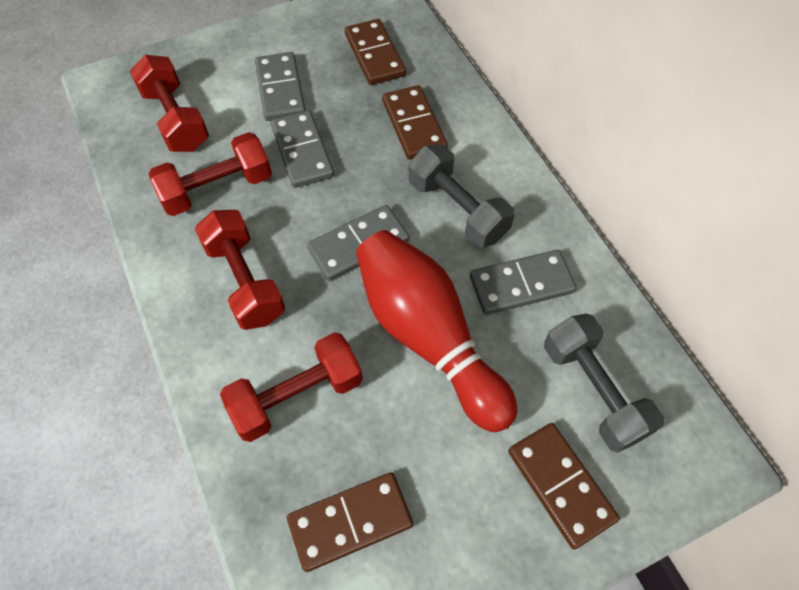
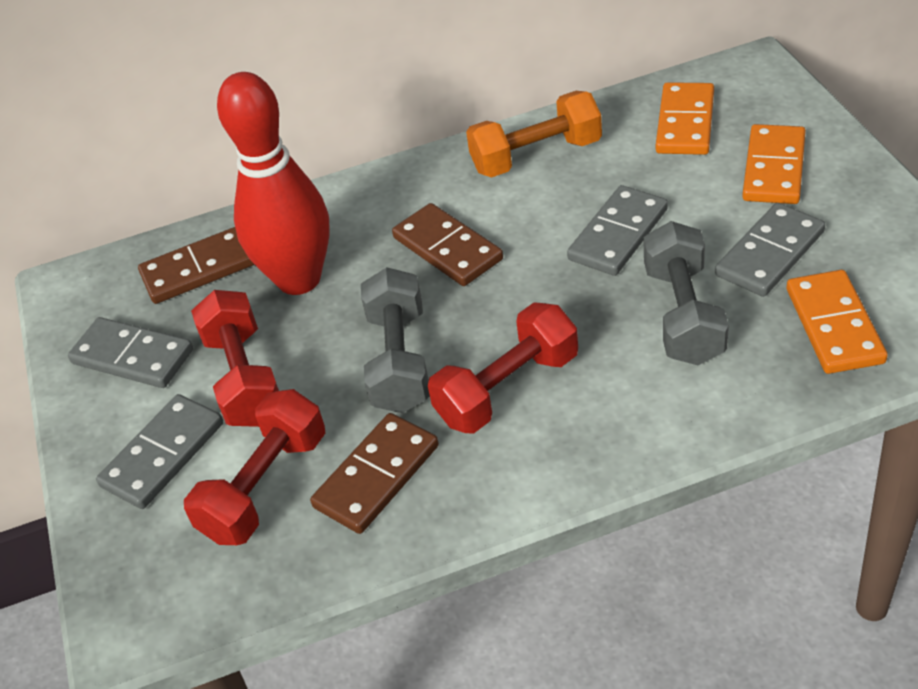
brown domino: 4 -> 3
orange domino: 0 -> 3
orange dumbbell: 0 -> 1
red dumbbell: 4 -> 3

